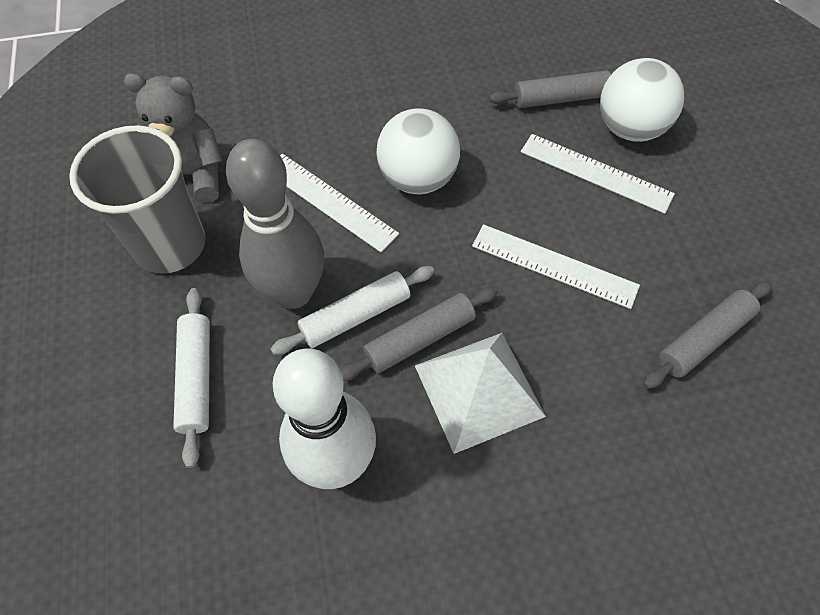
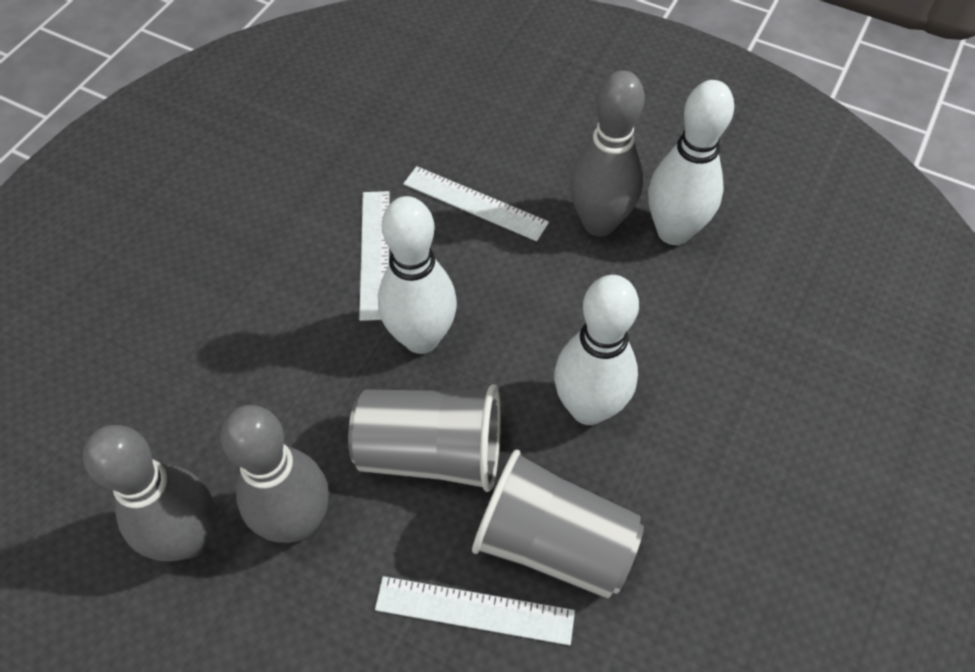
grey bowling pin: 1 -> 3
grey cup: 1 -> 2
grey rolling pin: 3 -> 0
grey teddy bear: 1 -> 0
white ball: 2 -> 0
white bowling pin: 1 -> 3
white pyramid: 1 -> 0
white rolling pin: 2 -> 0

